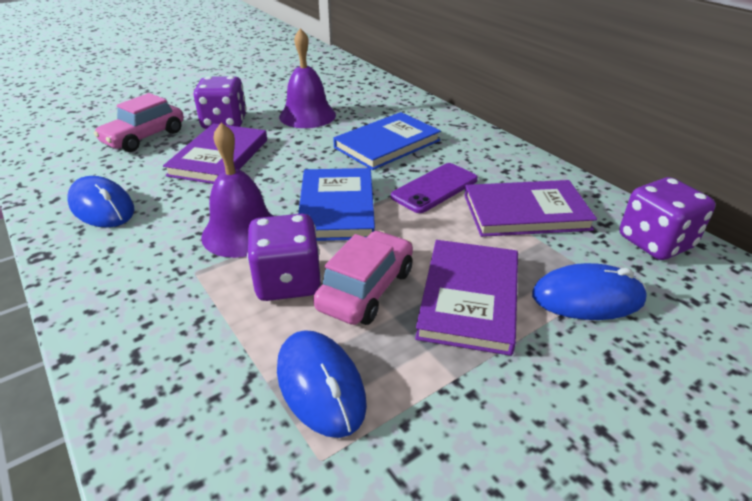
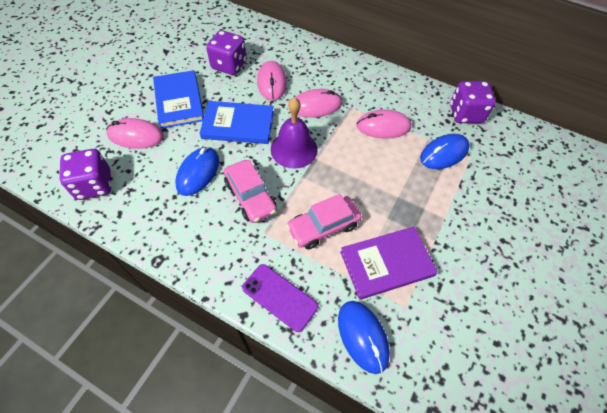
pink mouse: 0 -> 4
purple bell: 2 -> 1
purple book: 3 -> 1

